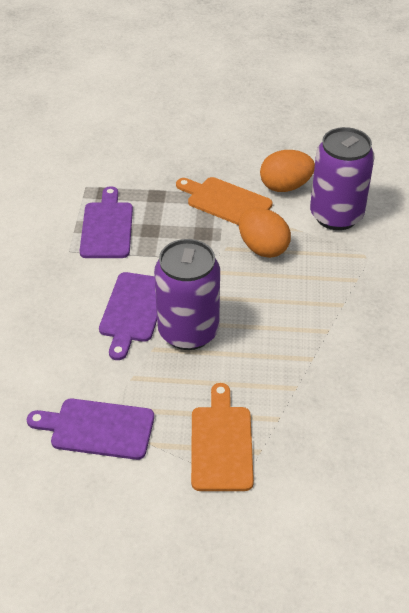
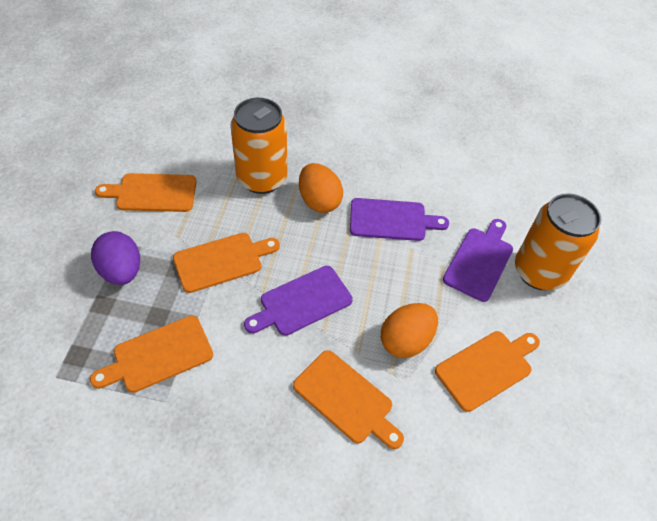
orange can: 0 -> 2
orange cutting board: 2 -> 5
purple can: 2 -> 0
purple egg: 0 -> 1

